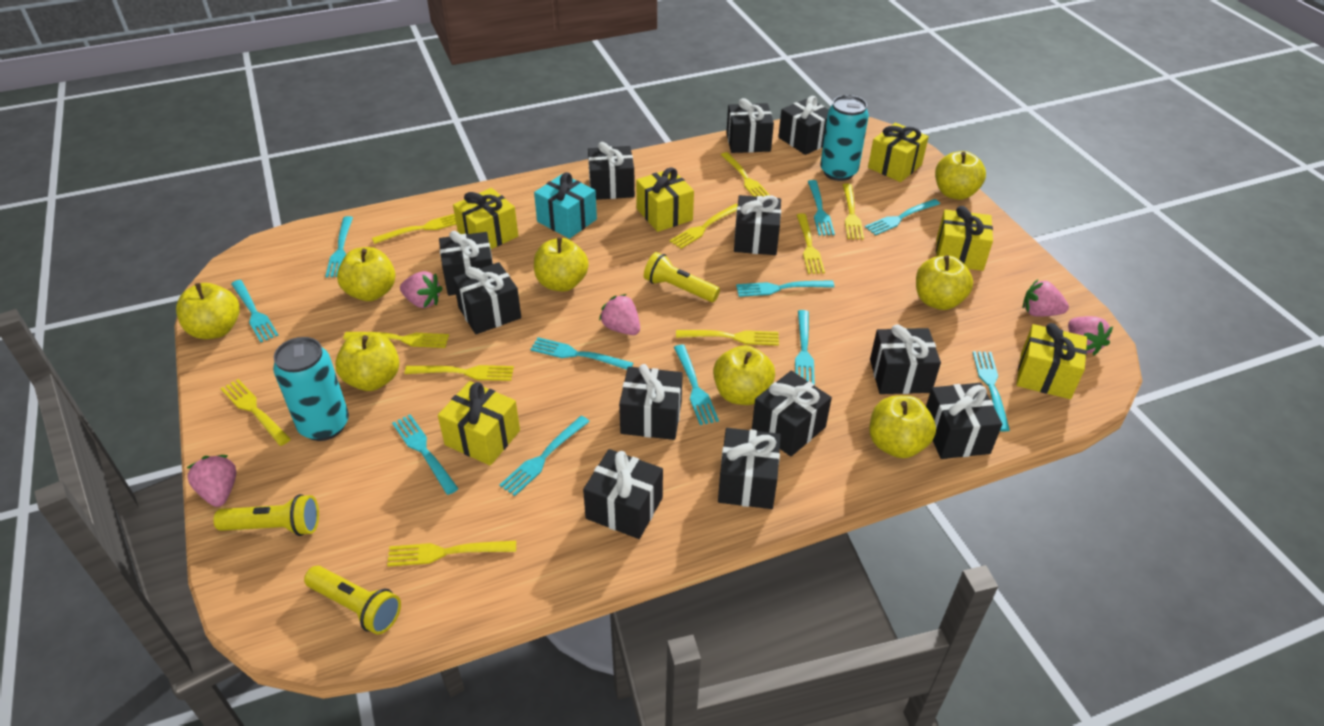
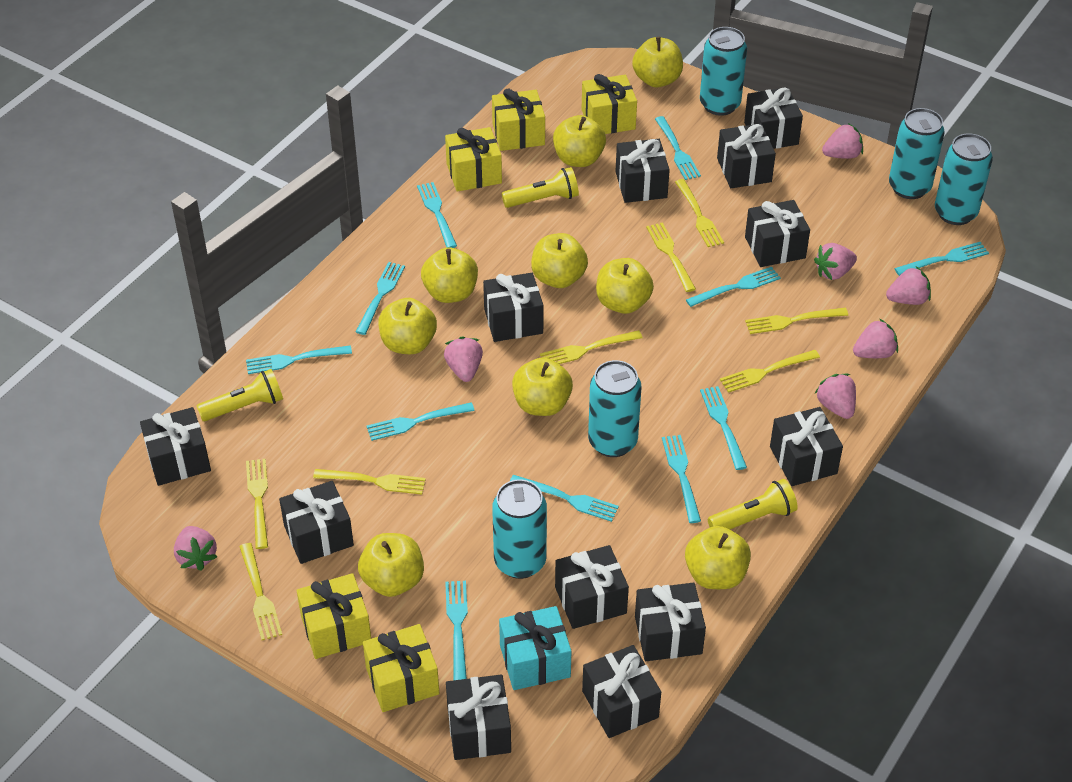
pink strawberry: 5 -> 7
turquoise can: 2 -> 5
yellow apple: 8 -> 9
yellow fork: 10 -> 8
yellow gift: 6 -> 5

